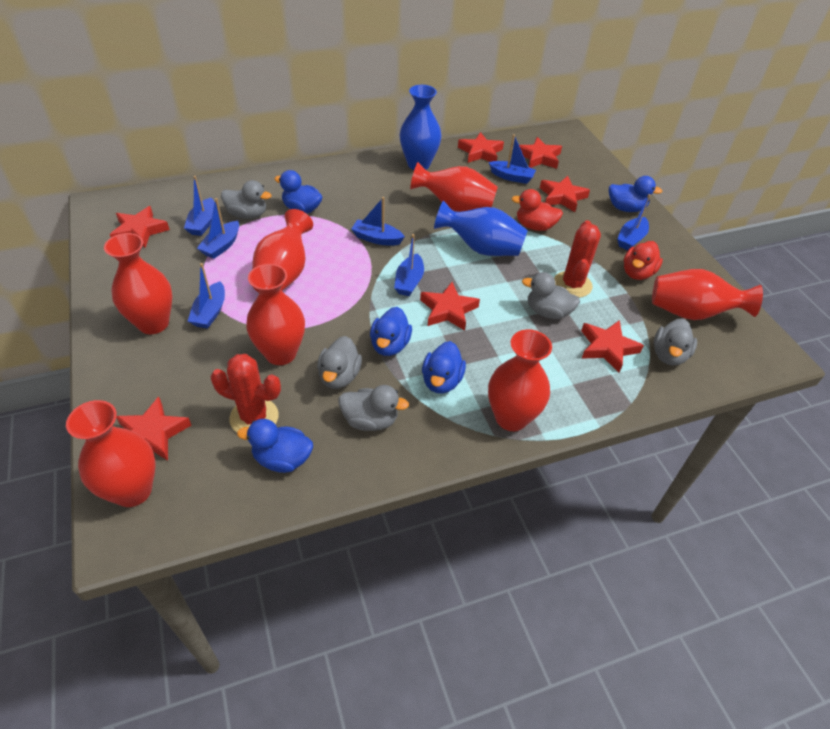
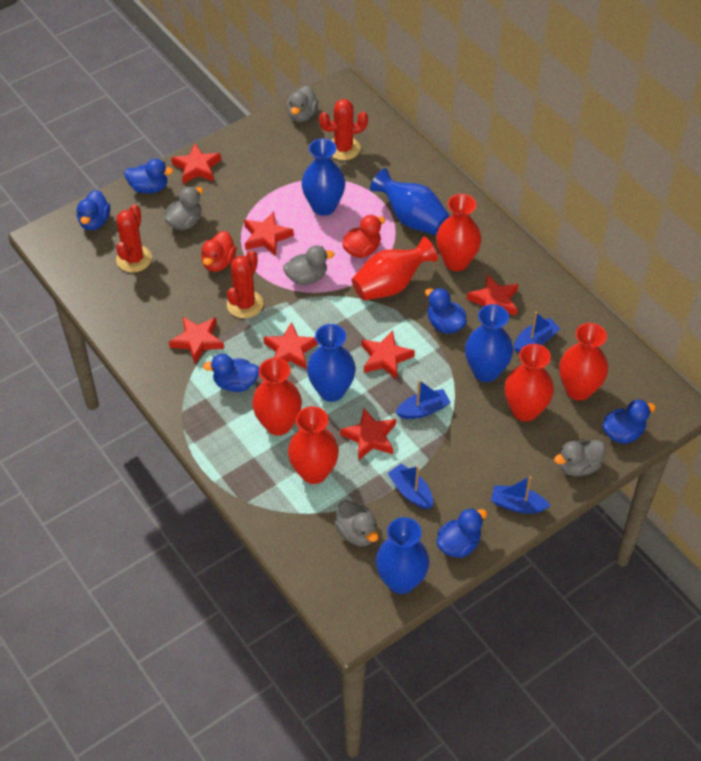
blue boat: 7 -> 4
blue duck: 5 -> 6
blue vase: 2 -> 5
red cactus: 2 -> 3
red vase: 7 -> 6

